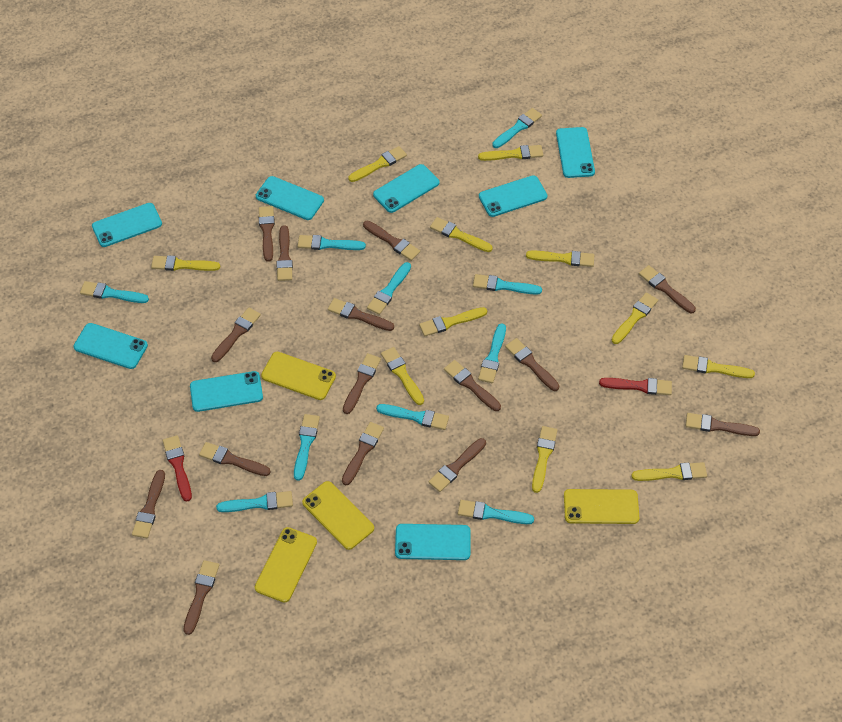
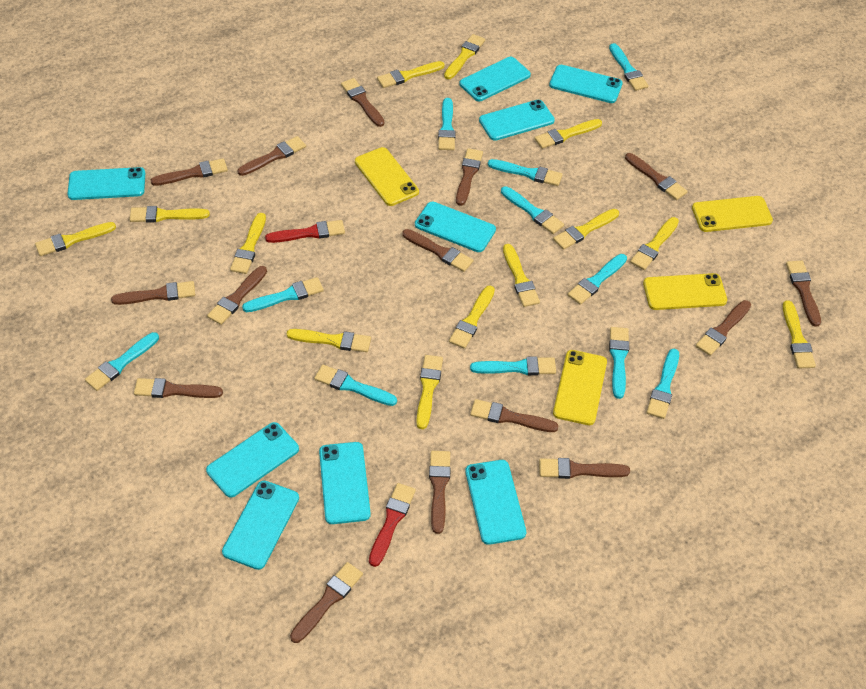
turquoise brush: 10 -> 11
turquoise phone: 8 -> 9
yellow brush: 11 -> 13

